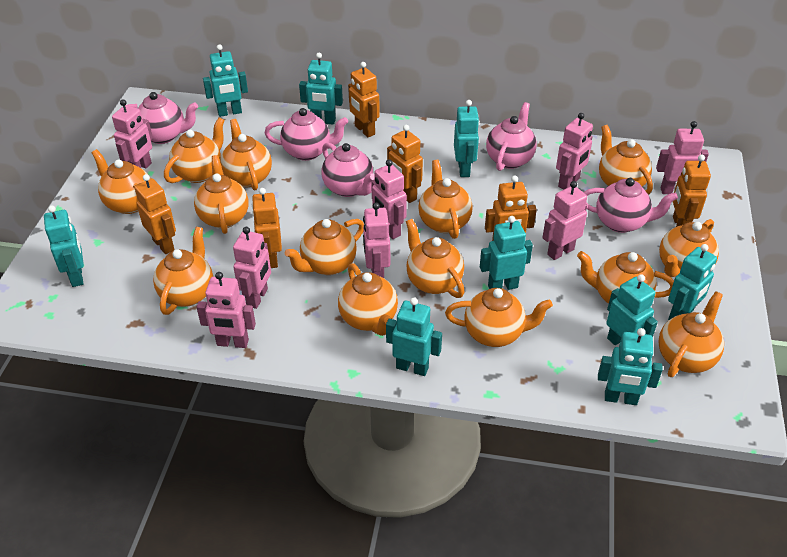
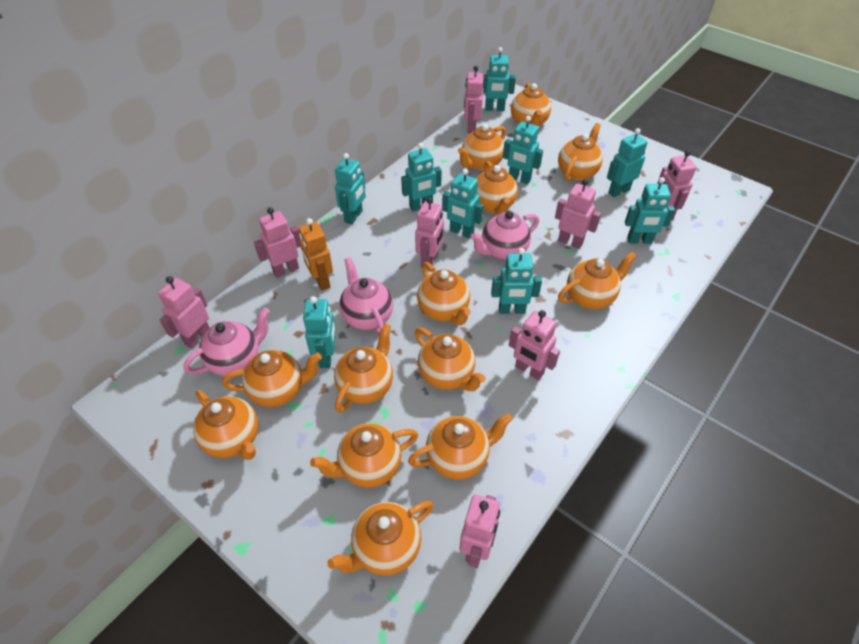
orange robot: 6 -> 1
orange teapot: 14 -> 13
pink teapot: 5 -> 3

